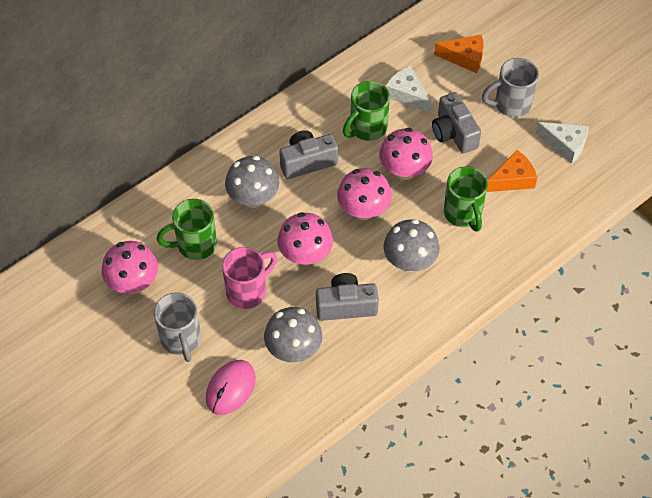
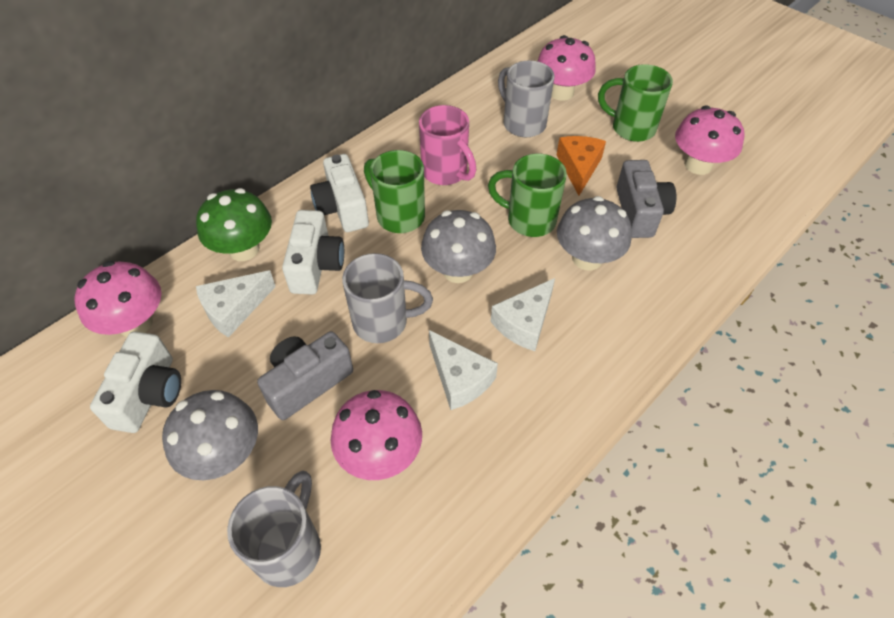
green mushroom: 0 -> 1
grey camera: 3 -> 2
grey mug: 2 -> 3
orange cheese: 2 -> 1
pink mouse: 1 -> 0
white camera: 0 -> 3
white cheese: 2 -> 3

